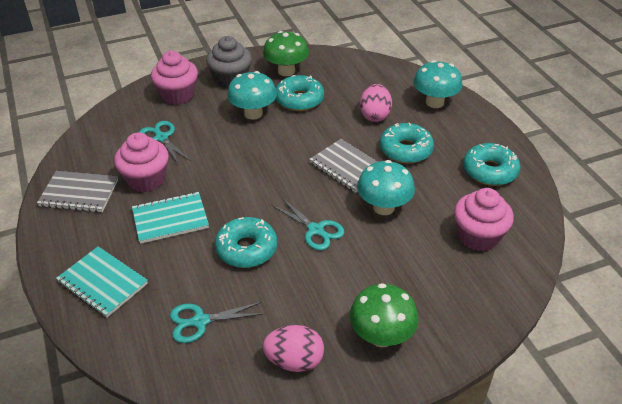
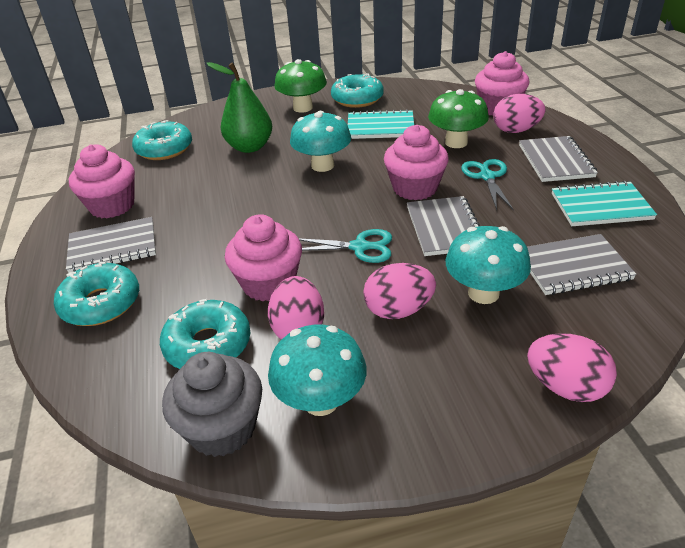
green pear: 0 -> 1
grey notebook: 2 -> 4
pink cupcake: 3 -> 4
pink egg: 2 -> 4
turquoise scissors: 3 -> 2

